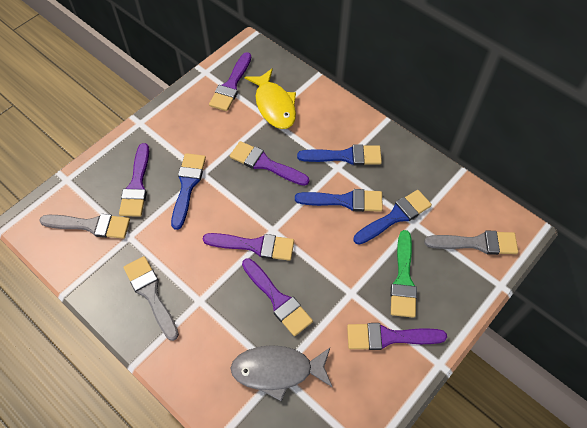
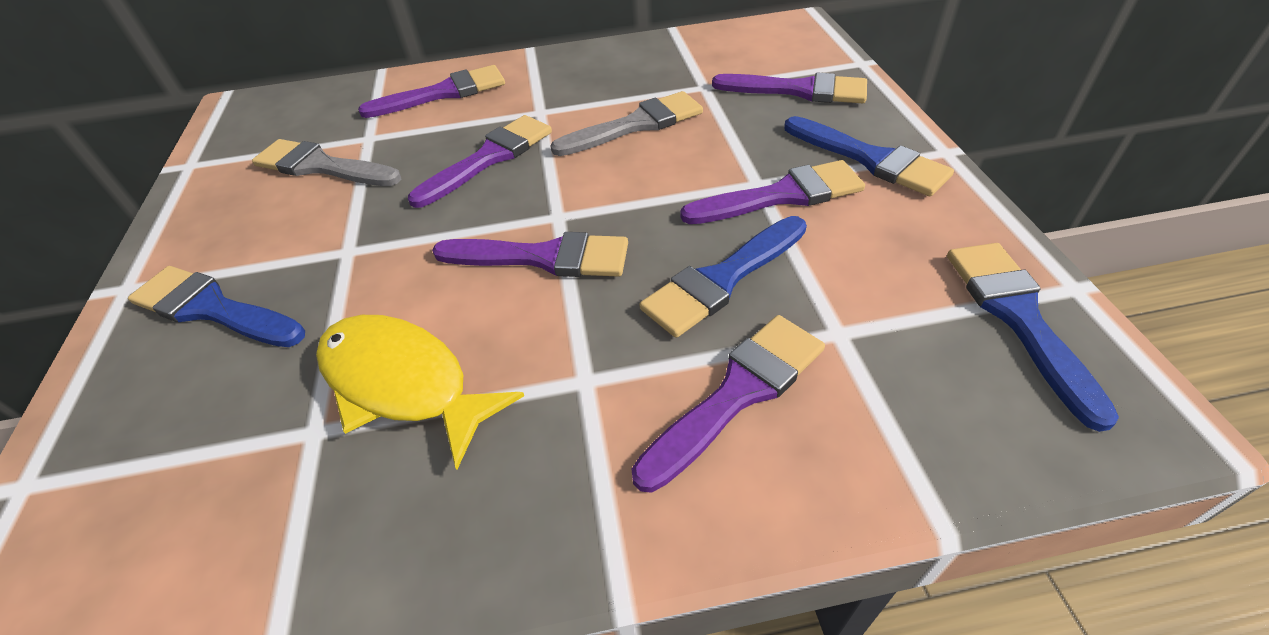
green brush: 1 -> 0
grey brush: 3 -> 2
grey fish: 1 -> 0

